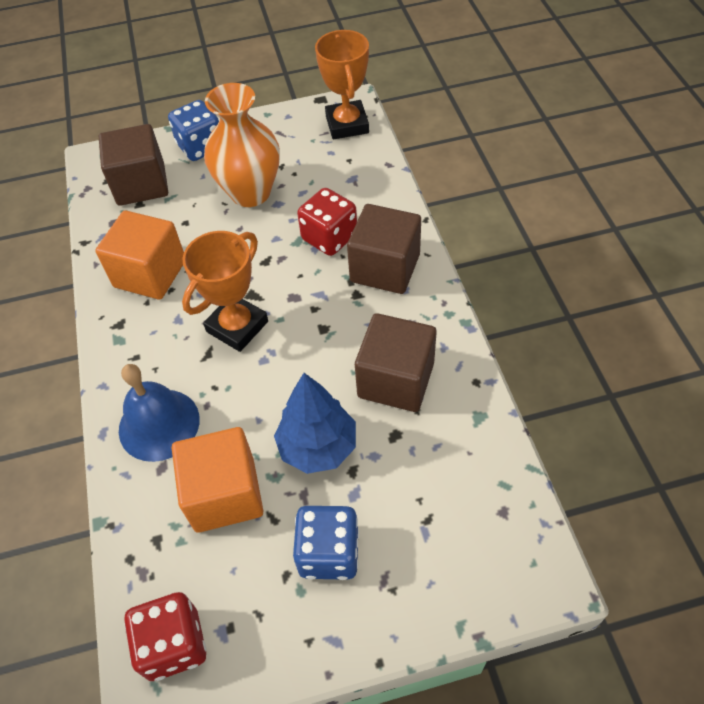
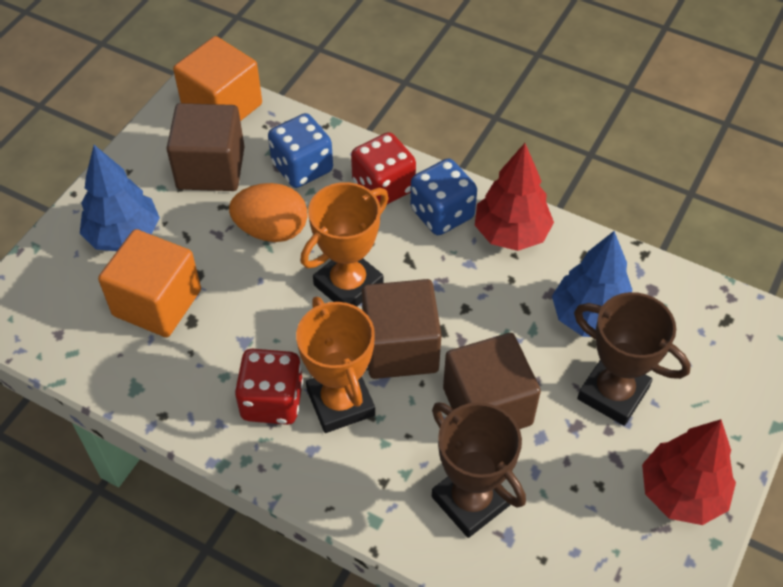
blue bell: 1 -> 0
blue tree: 1 -> 2
brown trophy: 0 -> 2
orange egg: 0 -> 1
orange vase: 1 -> 0
red tree: 0 -> 2

